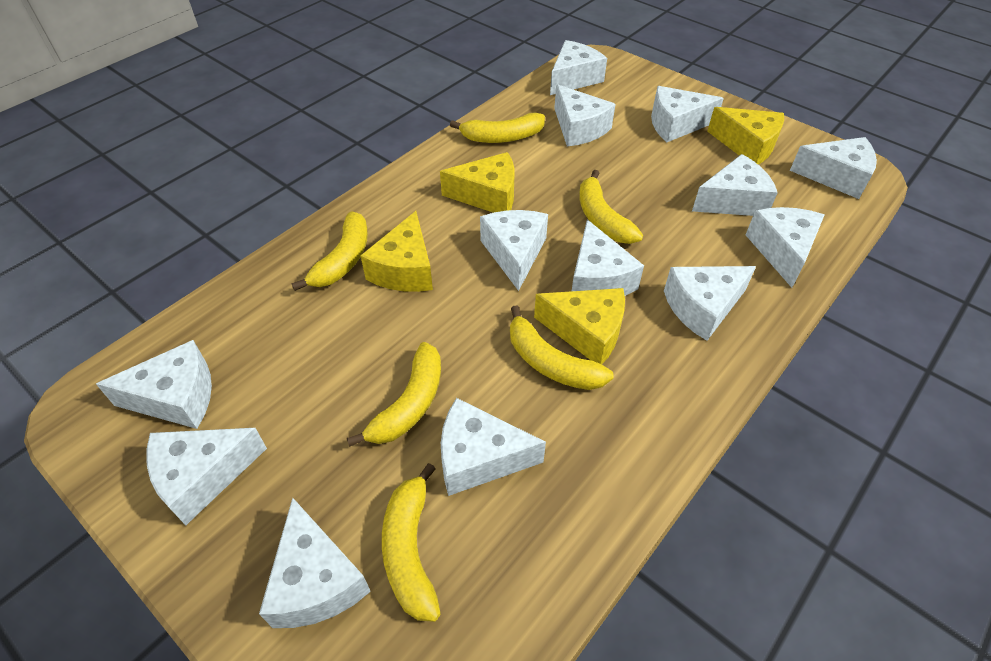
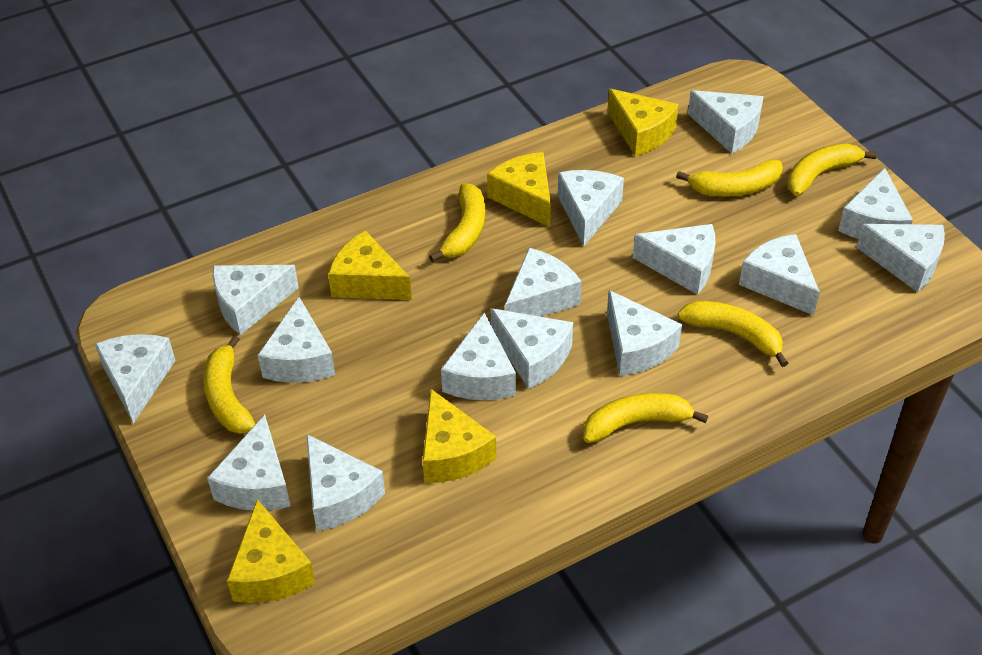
white cheese: 13 -> 15
yellow cheese: 4 -> 5

